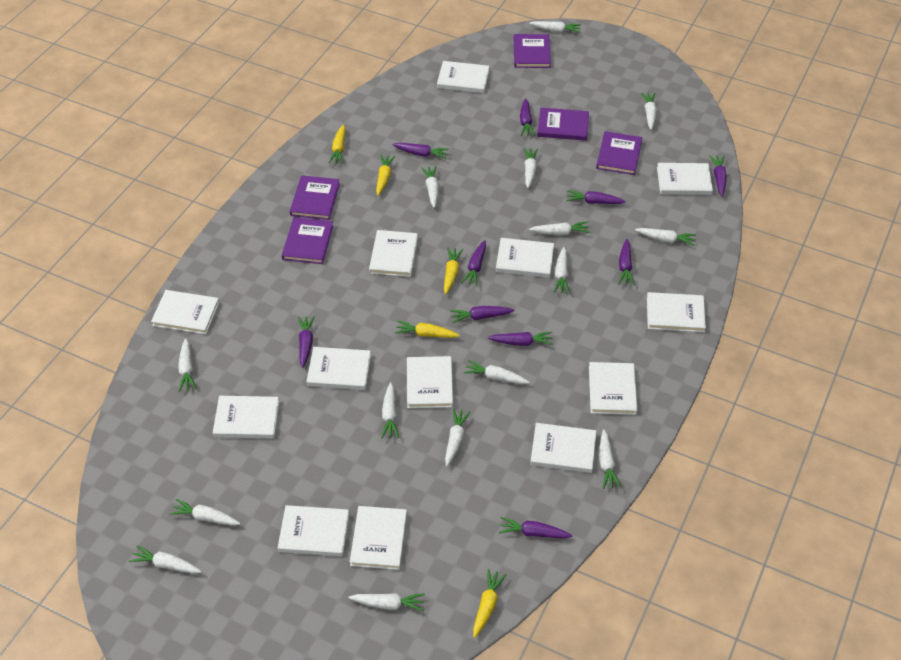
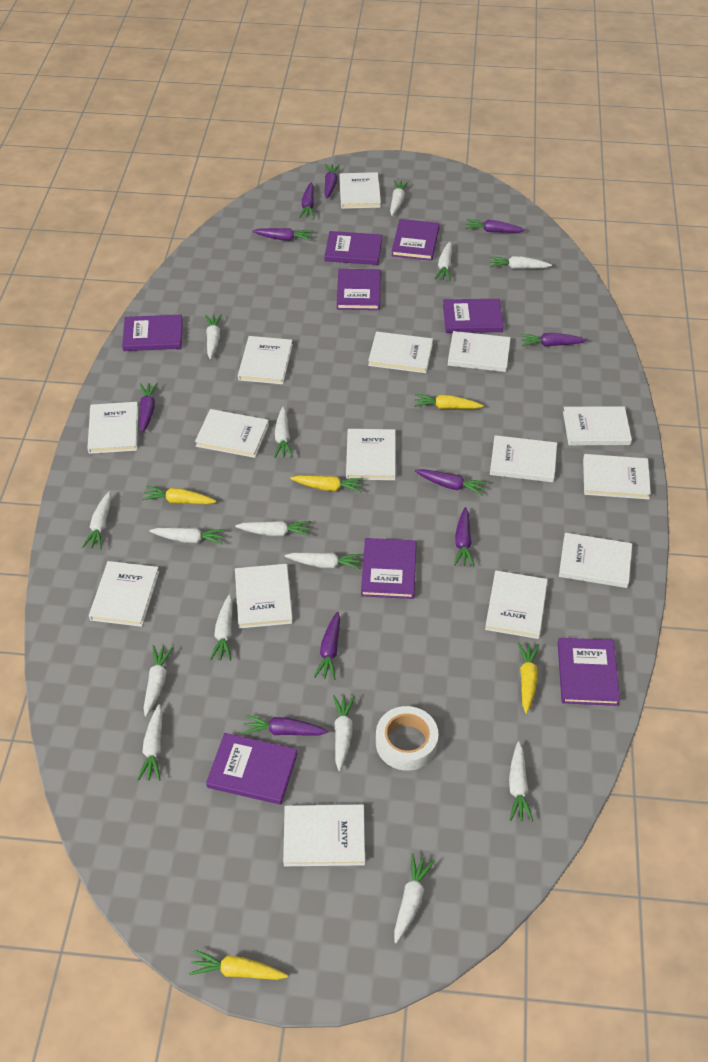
purple book: 5 -> 8
white book: 13 -> 15
white tape: 0 -> 1

